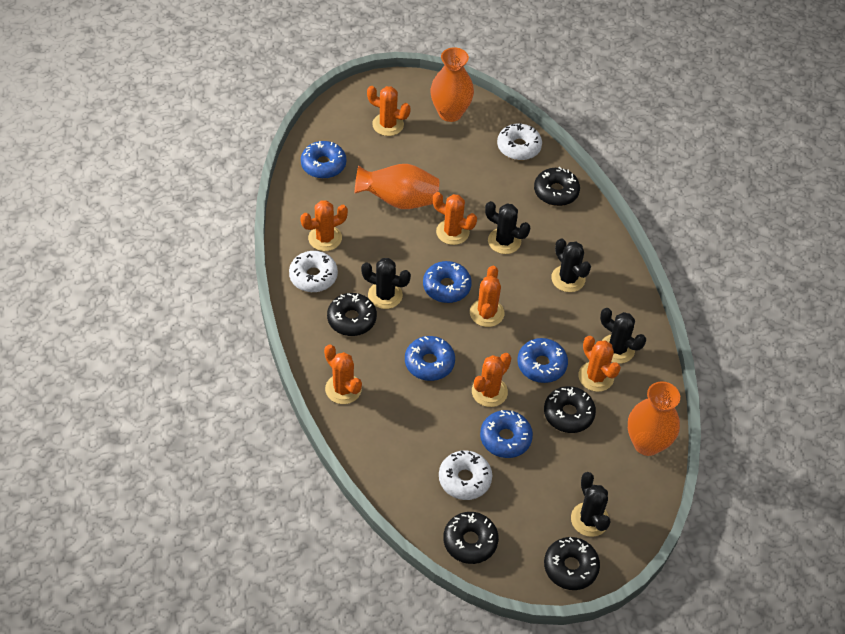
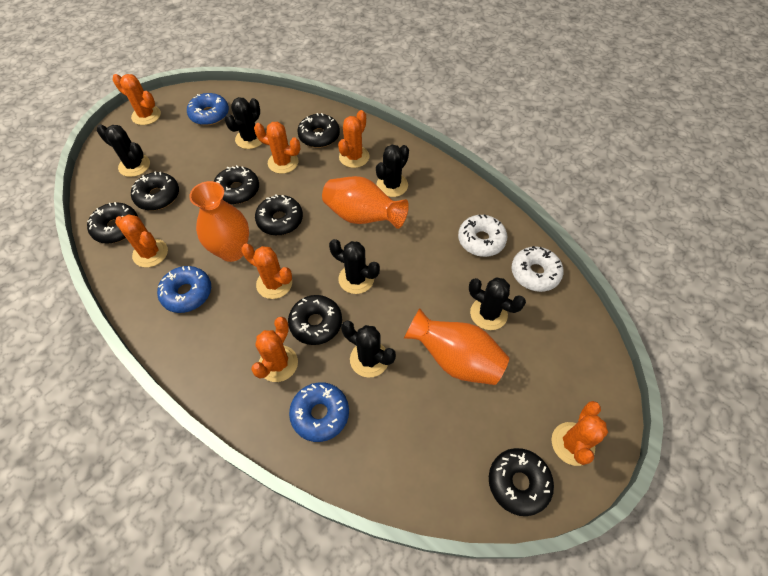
black cactus: 5 -> 6
black donut: 5 -> 7
blue donut: 5 -> 3
white donut: 3 -> 2

